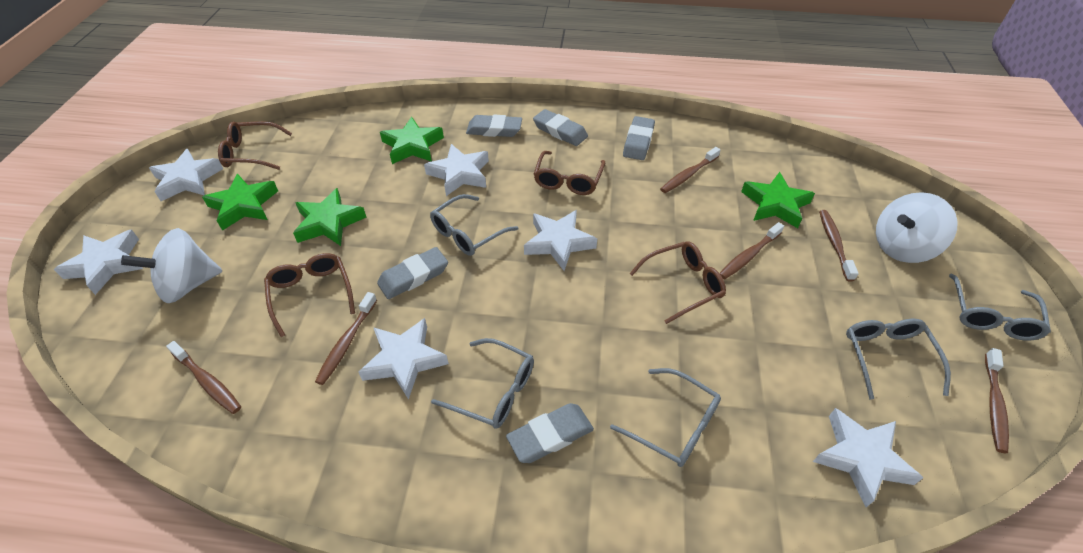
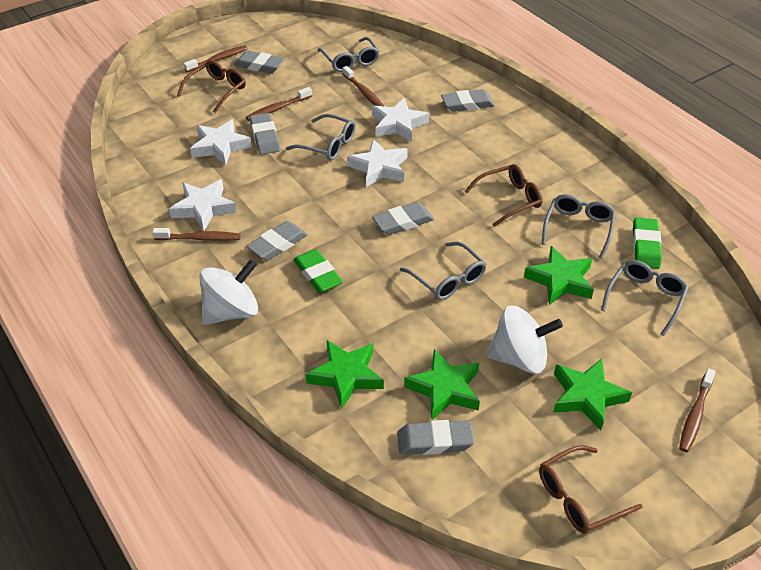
brown glasses: 4 -> 3
brown toothbrush: 6 -> 5
green eraser: 0 -> 2
grey eraser: 5 -> 6
white star: 6 -> 4

